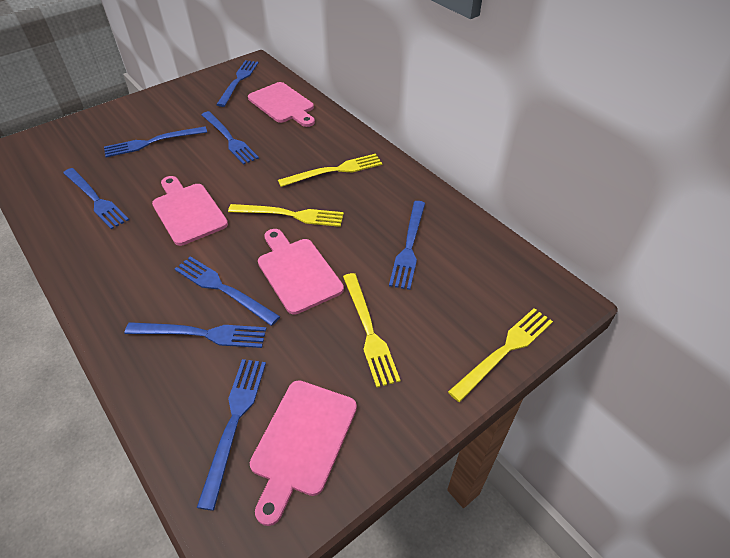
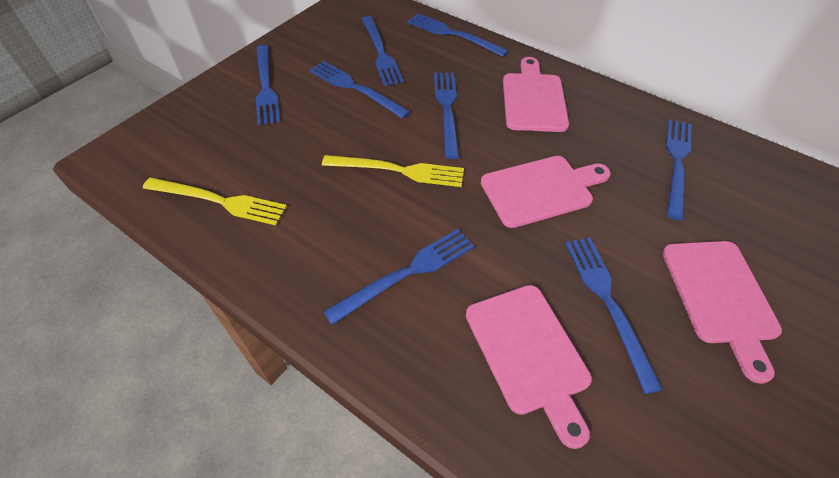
yellow fork: 4 -> 2

